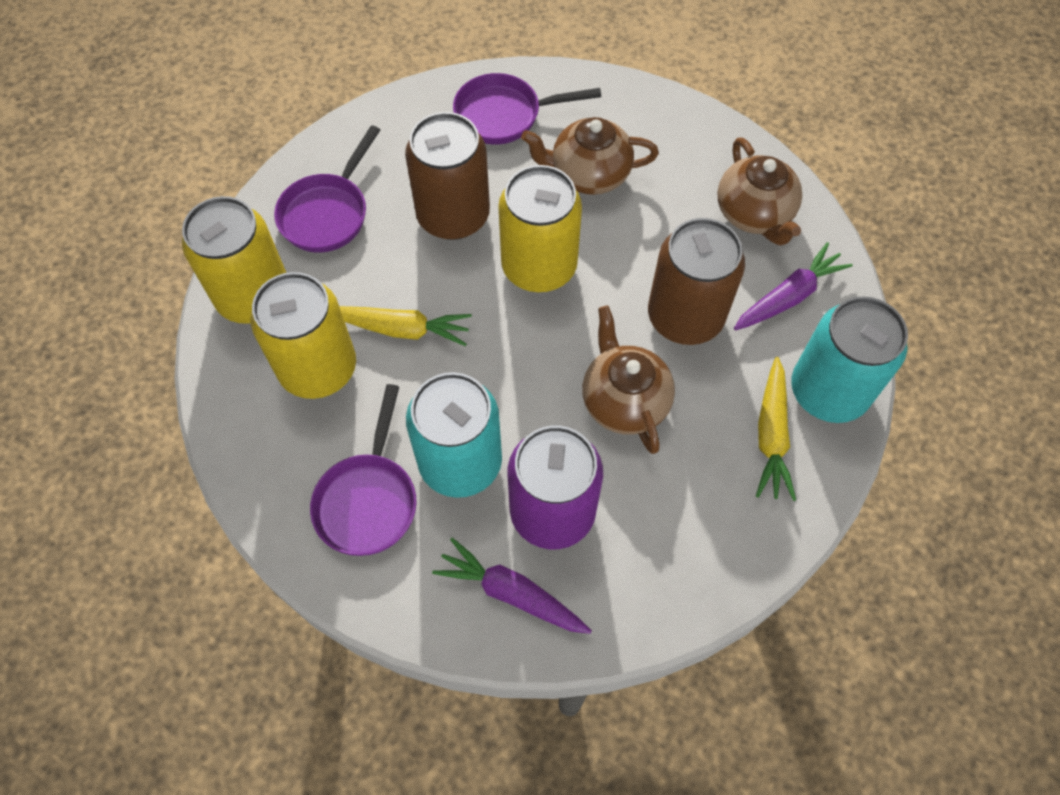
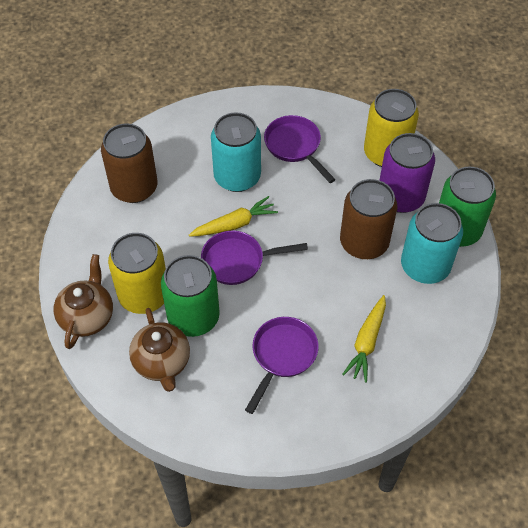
brown teapot: 3 -> 2
green can: 0 -> 2
purple carrot: 2 -> 0
yellow can: 3 -> 2

